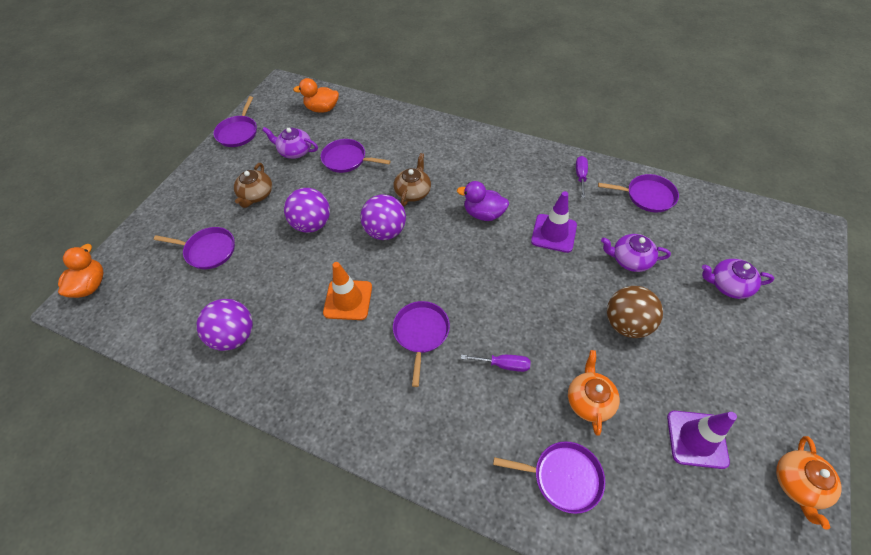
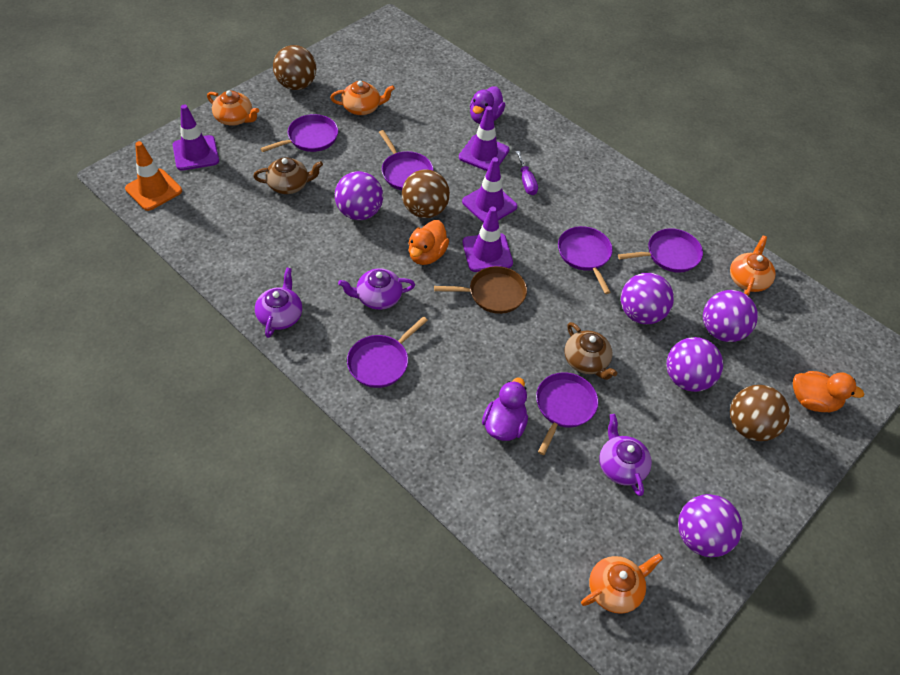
brown ball: 1 -> 3
brown pan: 0 -> 1
orange teapot: 2 -> 4
purple ball: 3 -> 5
purple duck: 1 -> 2
purple screwdriver: 2 -> 1
purple traffic cone: 2 -> 4

